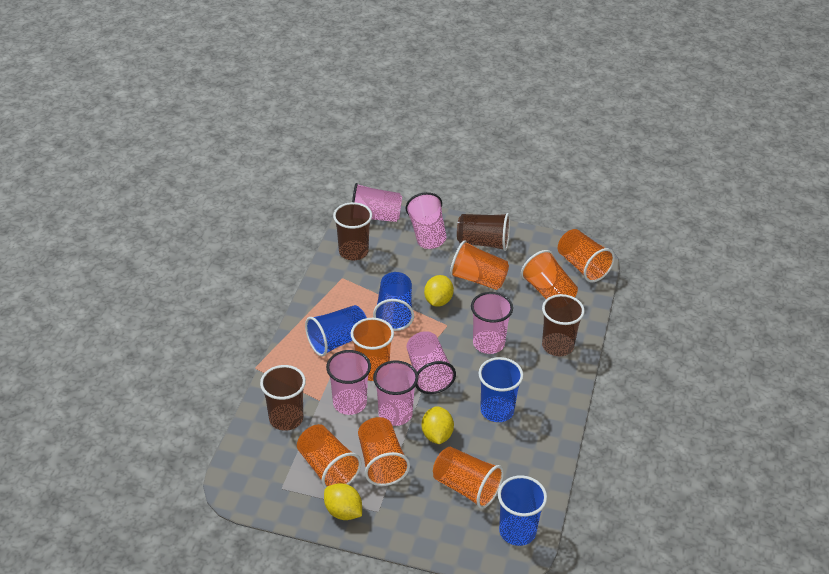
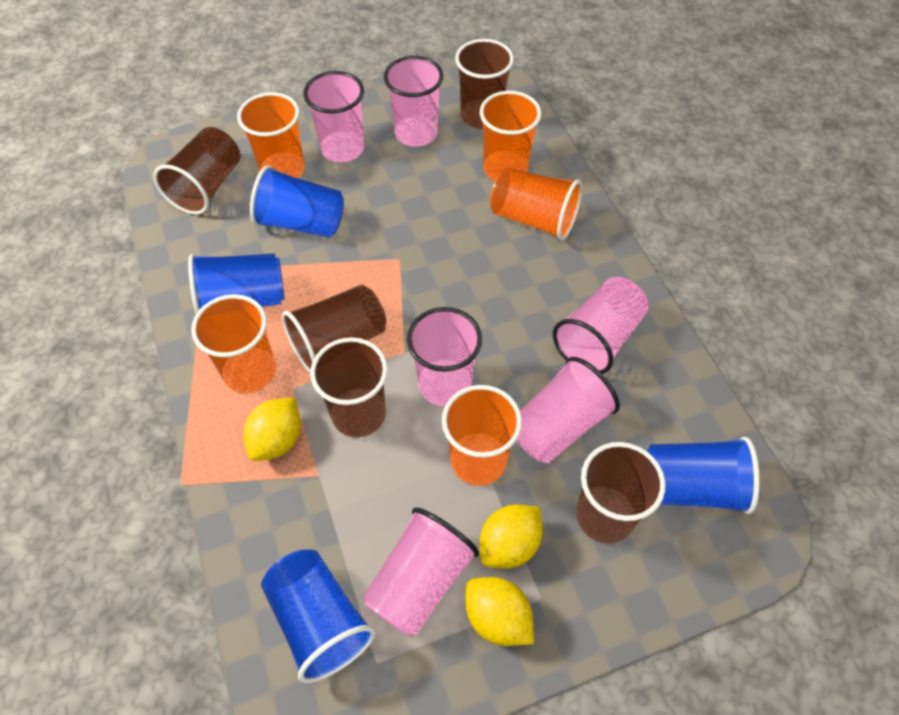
brown cup: 4 -> 5
orange cup: 7 -> 5

